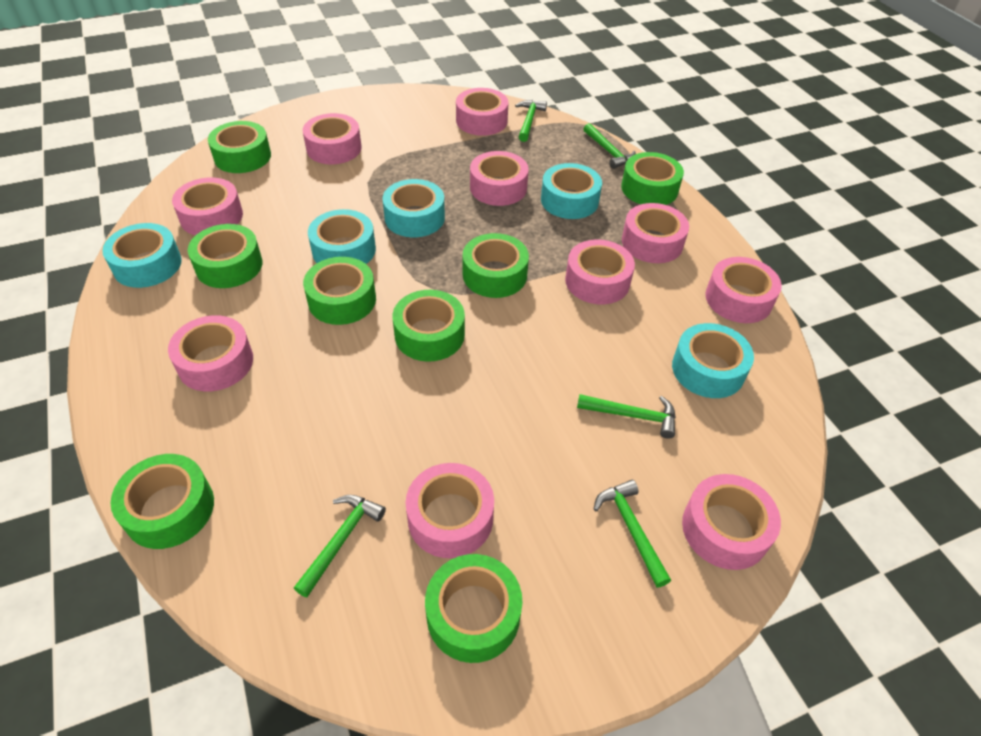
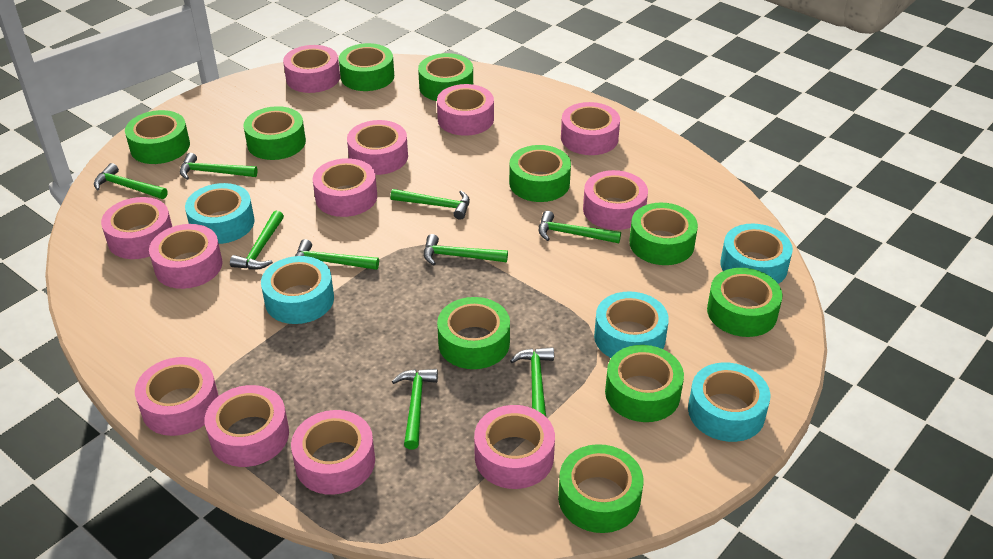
green hammer: 5 -> 9
green tape: 8 -> 10
pink tape: 10 -> 12

